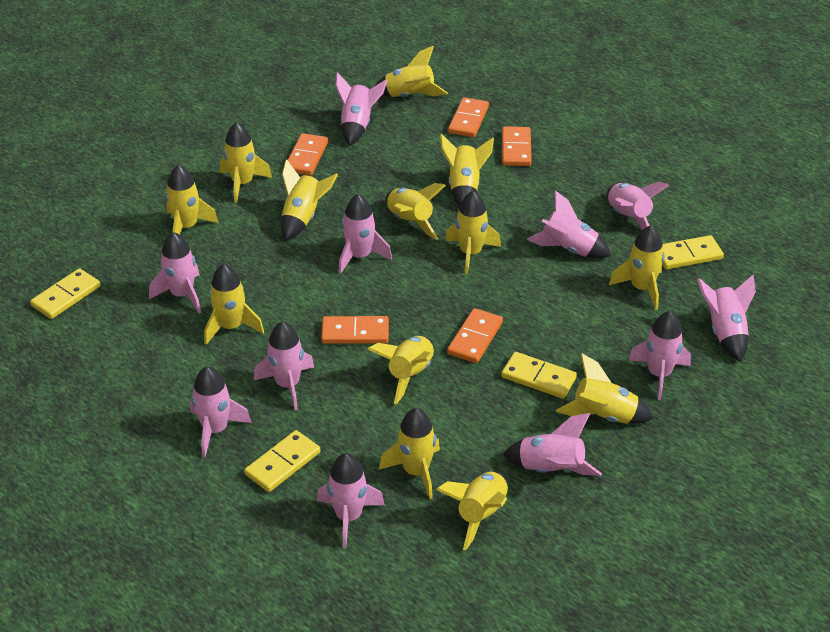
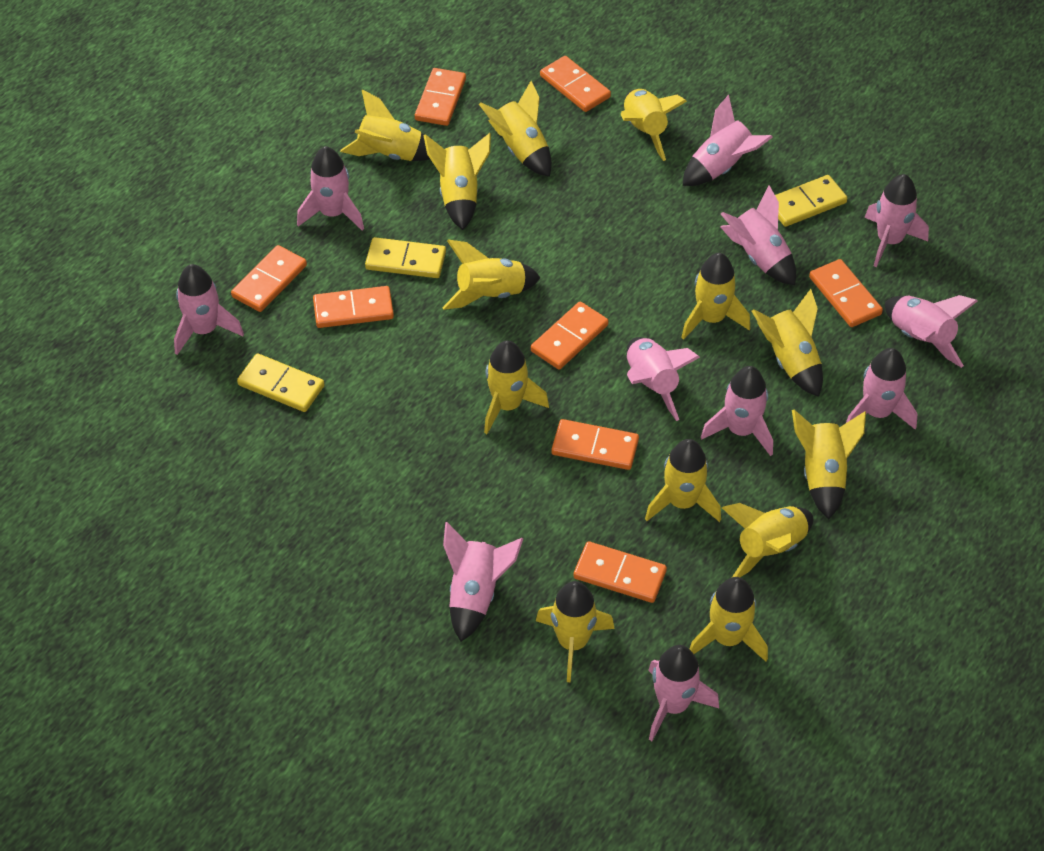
orange domino: 5 -> 8
yellow domino: 4 -> 3

